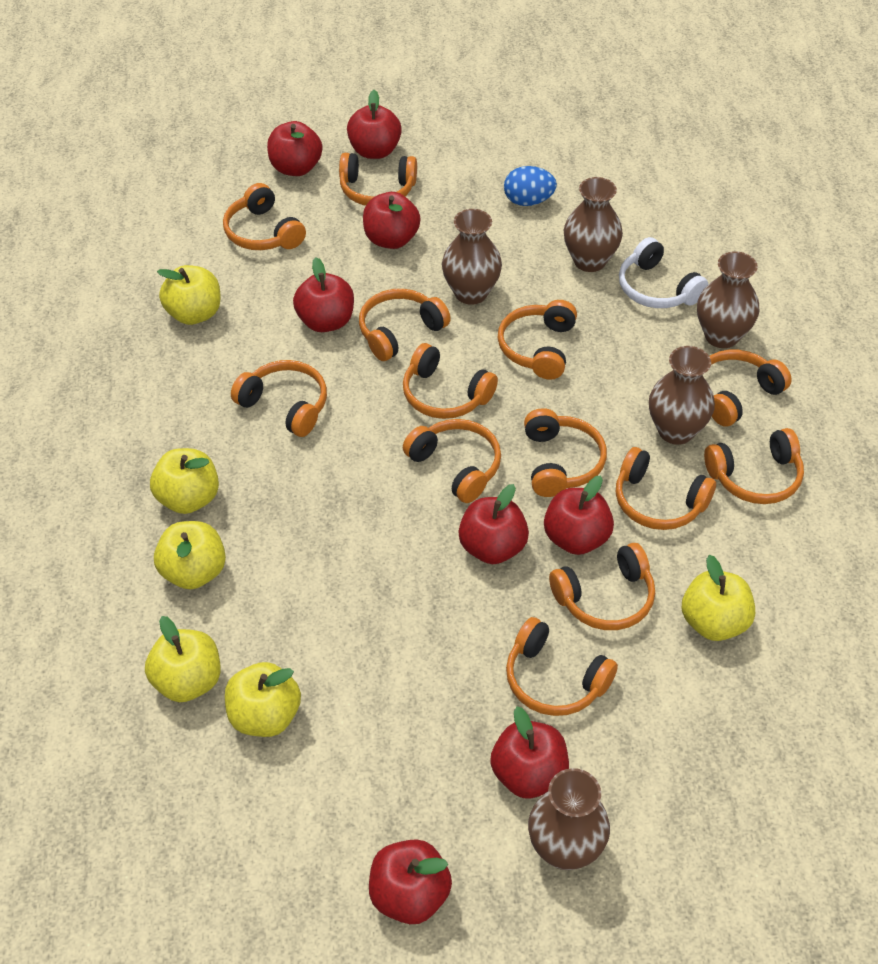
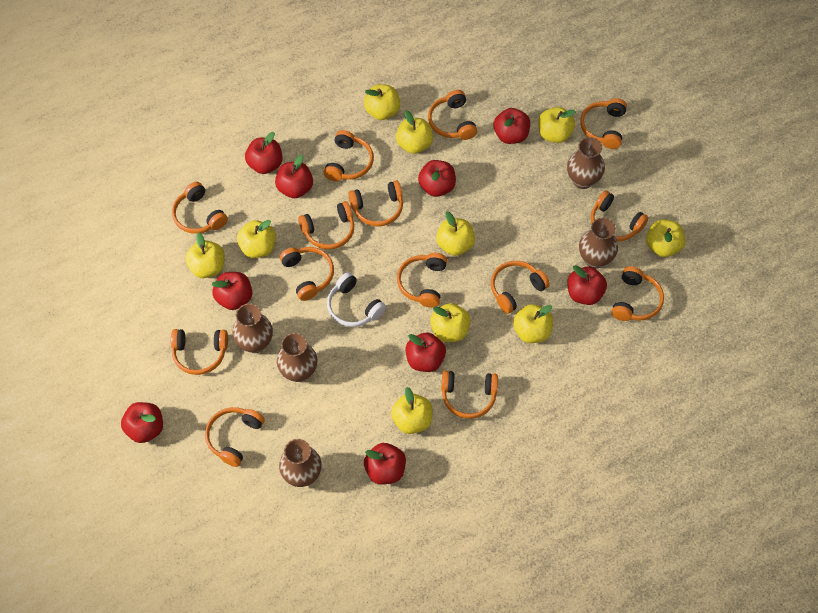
blue egg: 1 -> 0
orange headphones: 13 -> 14
red apple: 8 -> 9
yellow apple: 6 -> 10

